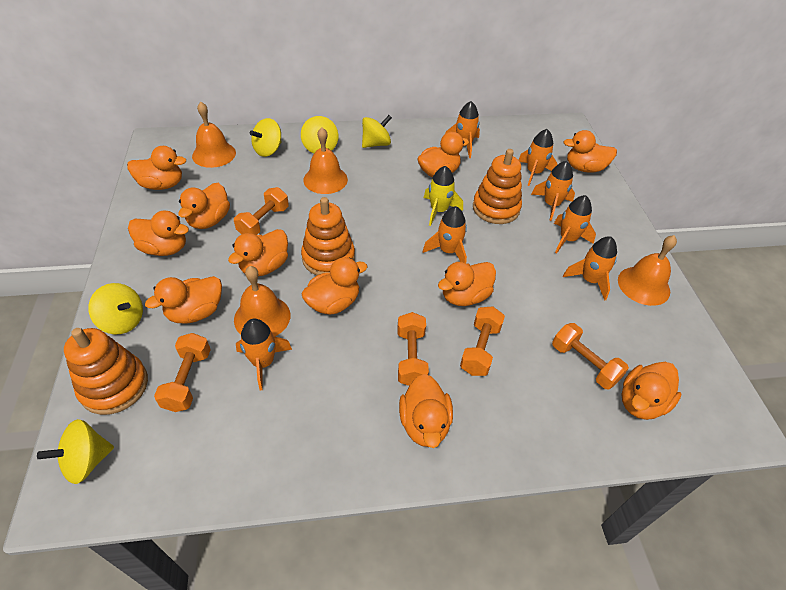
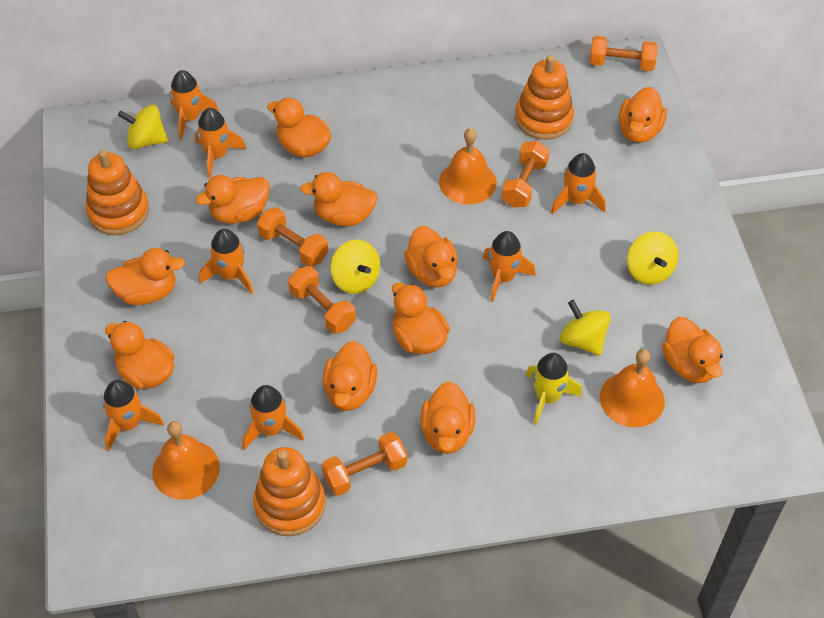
orange bell: 4 -> 3
yellow spinning top: 5 -> 4

